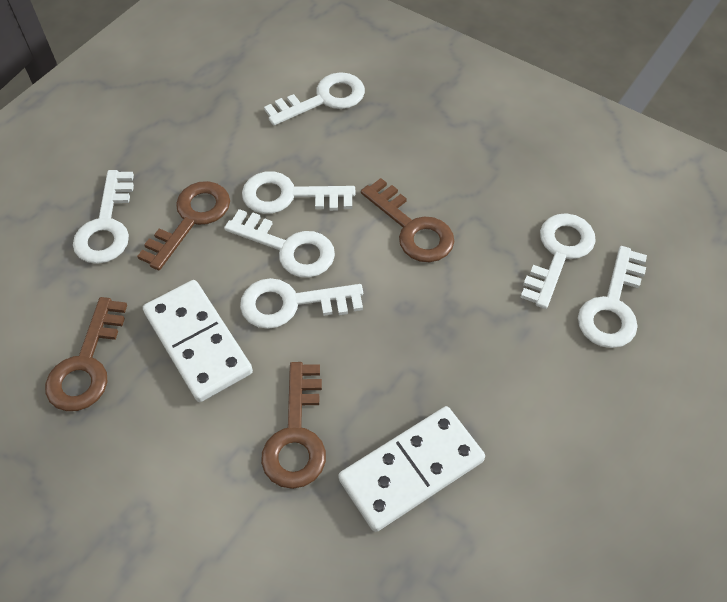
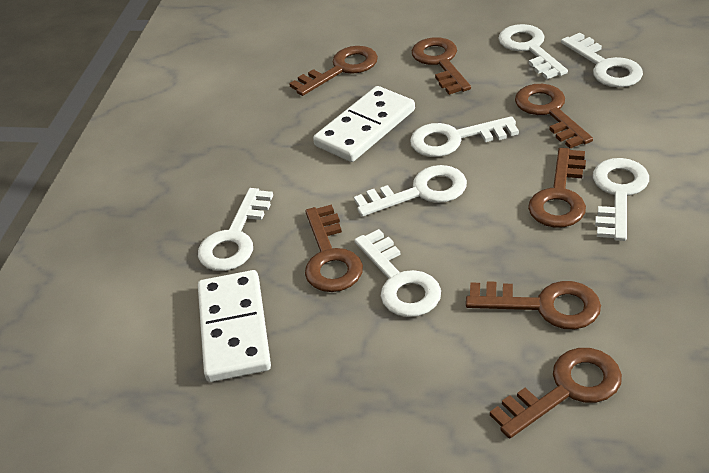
brown key: 4 -> 7

